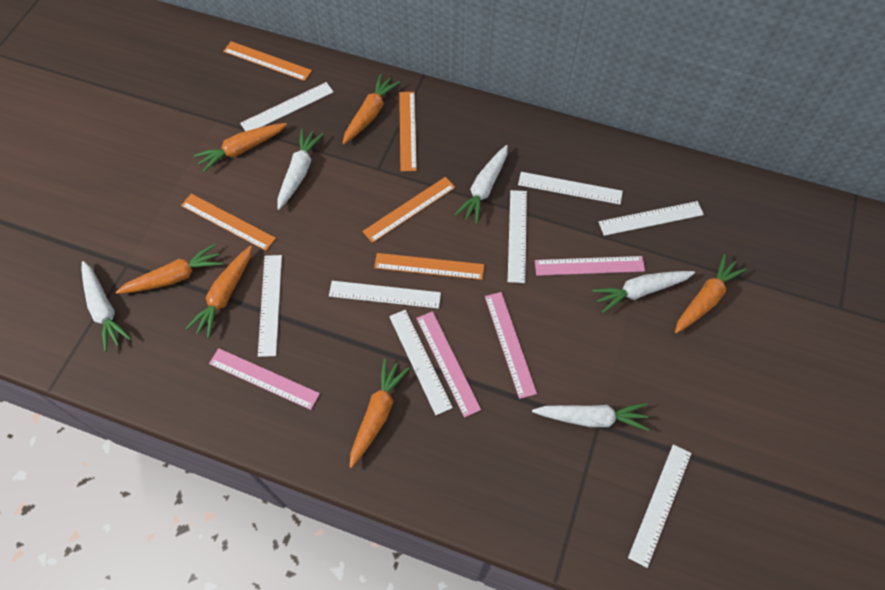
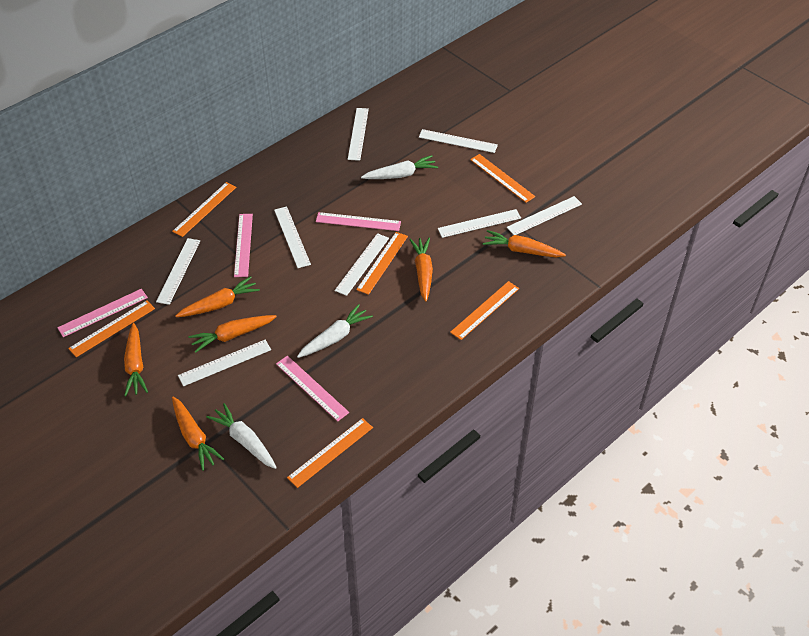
orange ruler: 5 -> 6
white carrot: 5 -> 3

